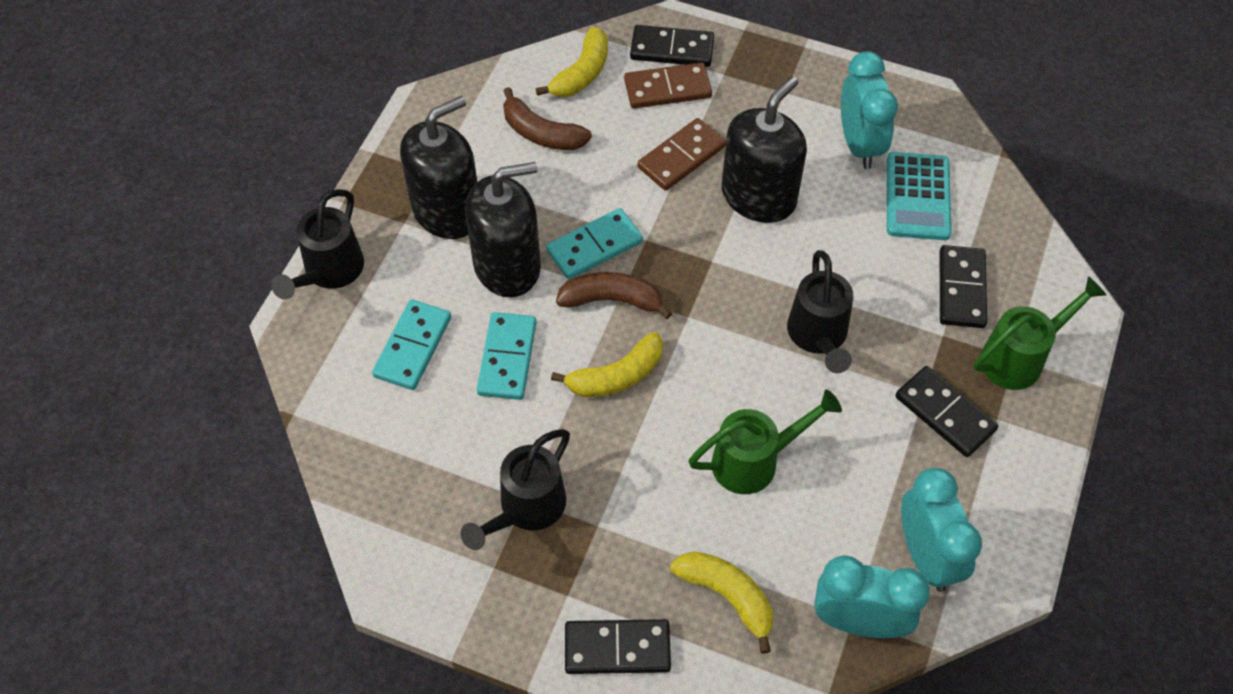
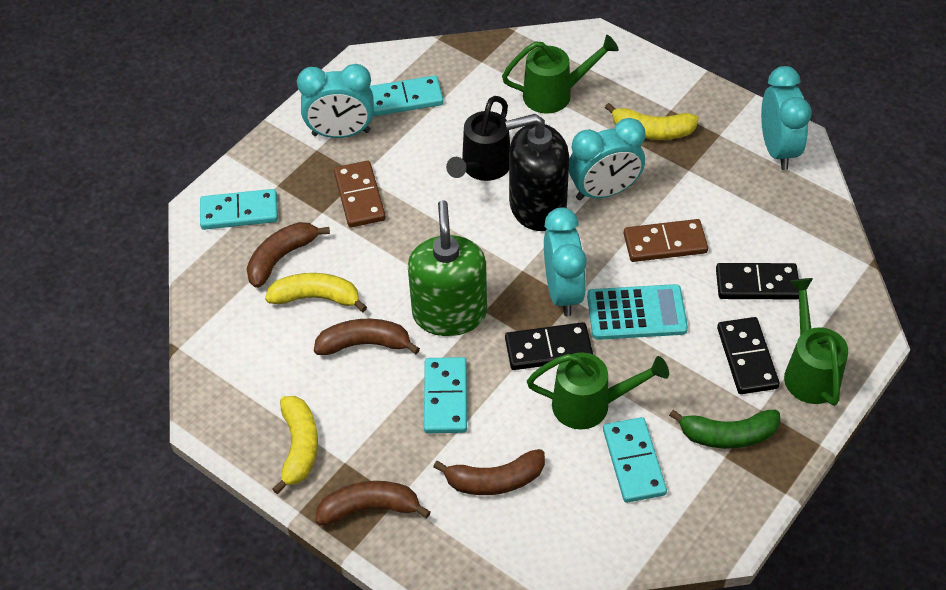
black domino: 4 -> 3
black soap dispenser: 3 -> 1
black watering can: 3 -> 1
brown banana: 2 -> 4
green banana: 0 -> 1
green soap dispenser: 0 -> 1
green watering can: 2 -> 3
turquoise clock: 3 -> 4
turquoise domino: 3 -> 4

